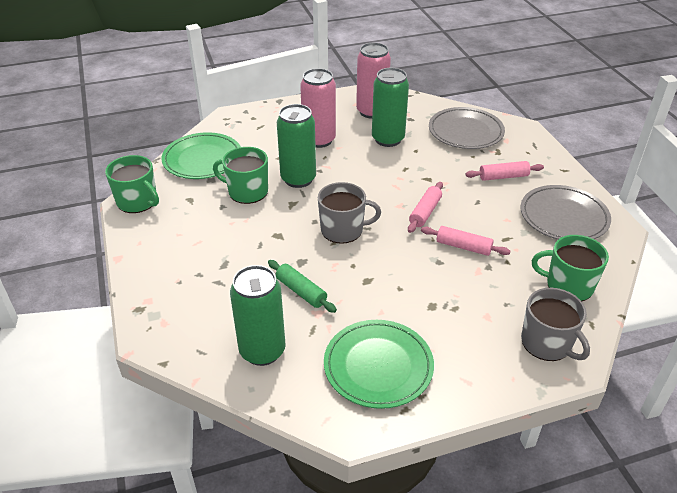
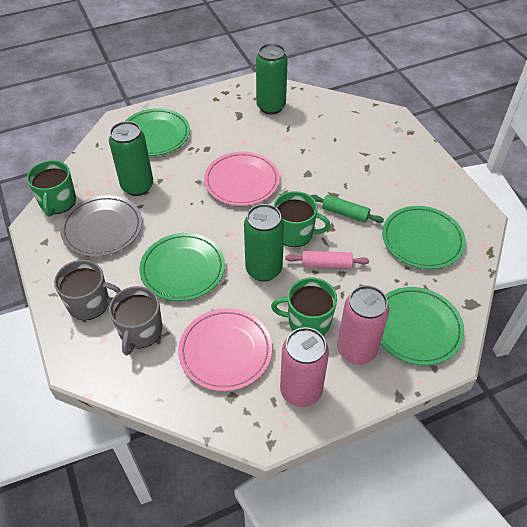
green plate: 2 -> 4
grey plate: 2 -> 1
pink plate: 0 -> 2
pink rolling pin: 3 -> 1

